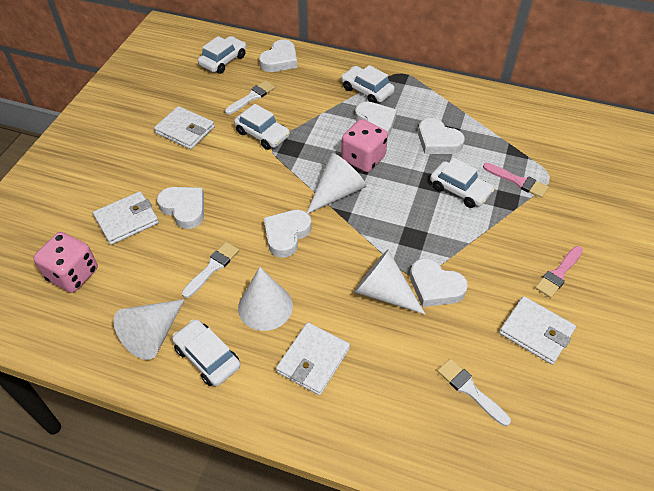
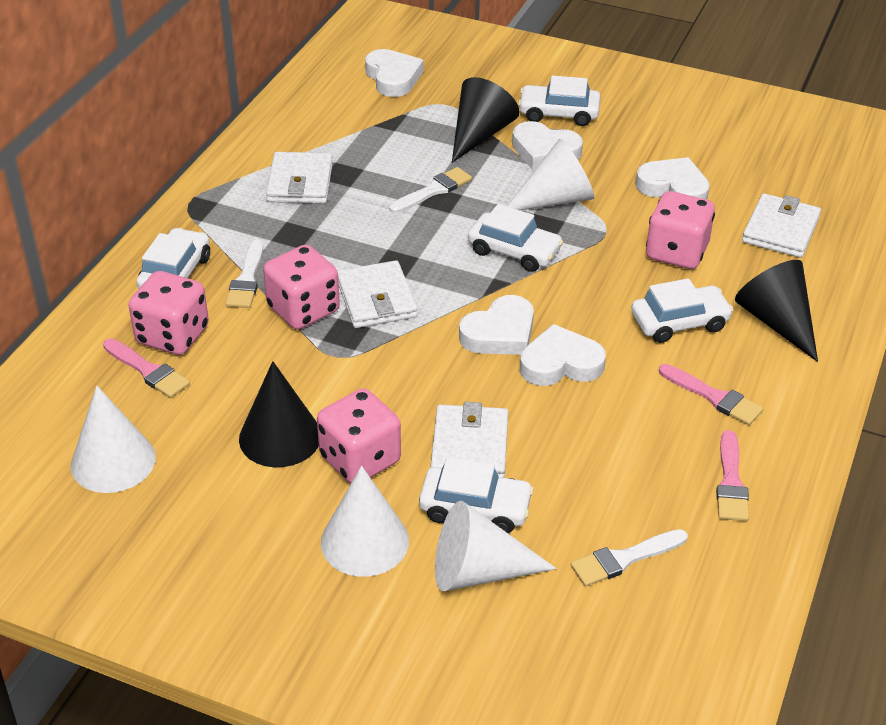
black cone: 0 -> 3
pink brush: 2 -> 3
pink dice: 2 -> 4
white heart: 6 -> 5

